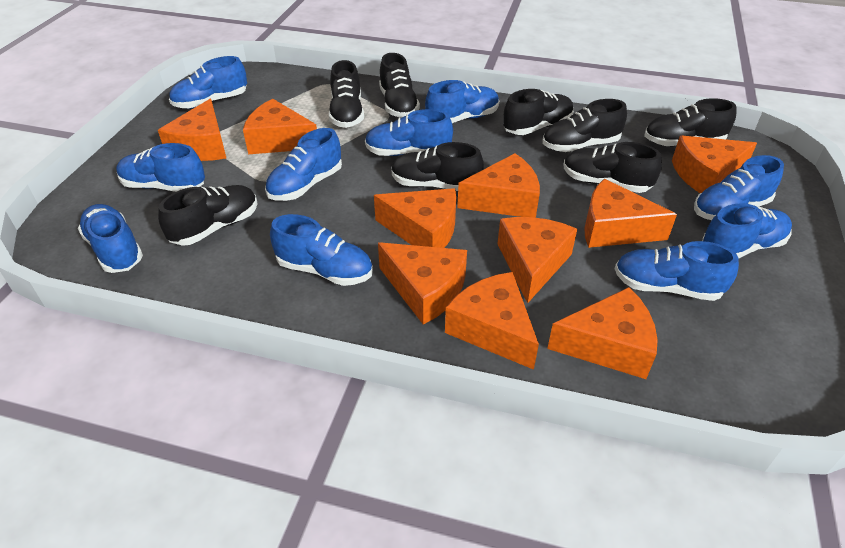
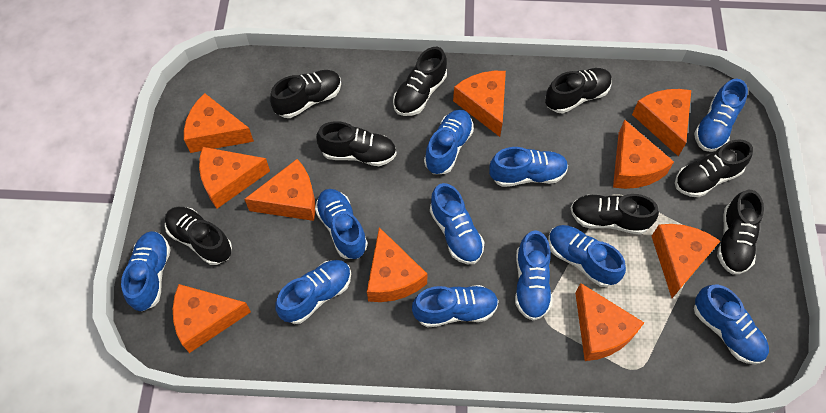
blue shoe: 10 -> 11

